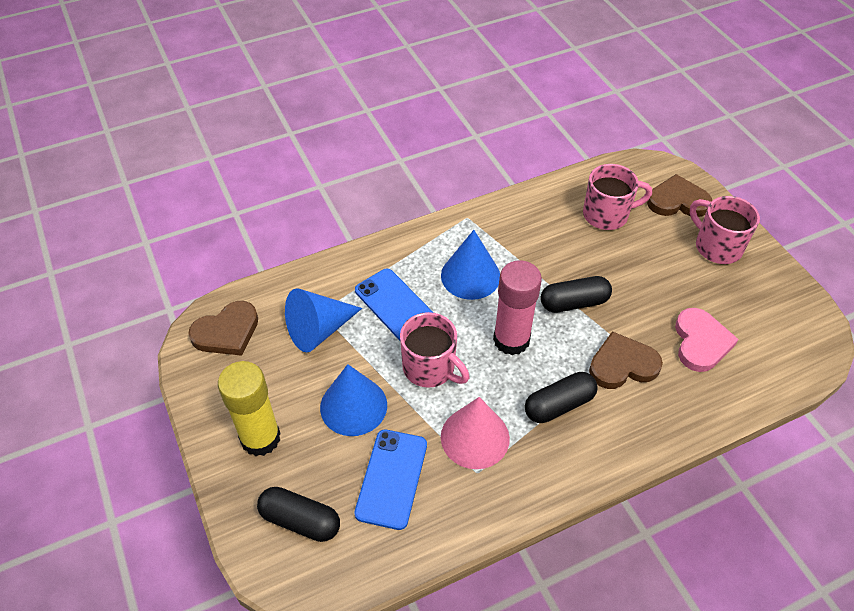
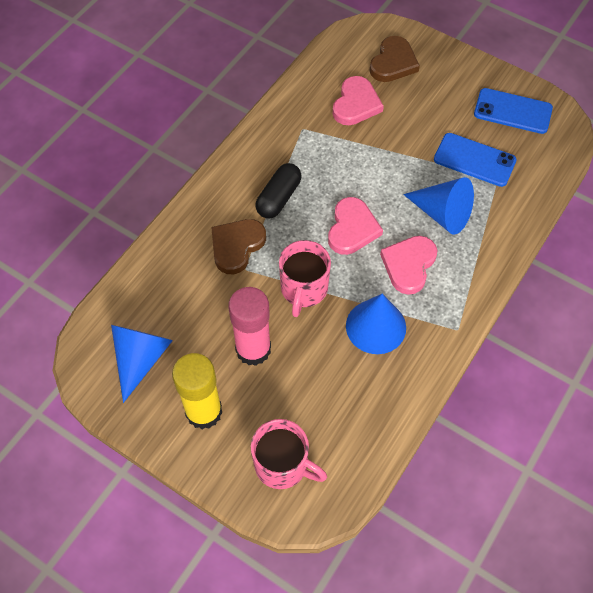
black capsule: 3 -> 1
brown heart: 3 -> 2
pink cone: 1 -> 0
pink heart: 1 -> 3
pink mug: 3 -> 2

